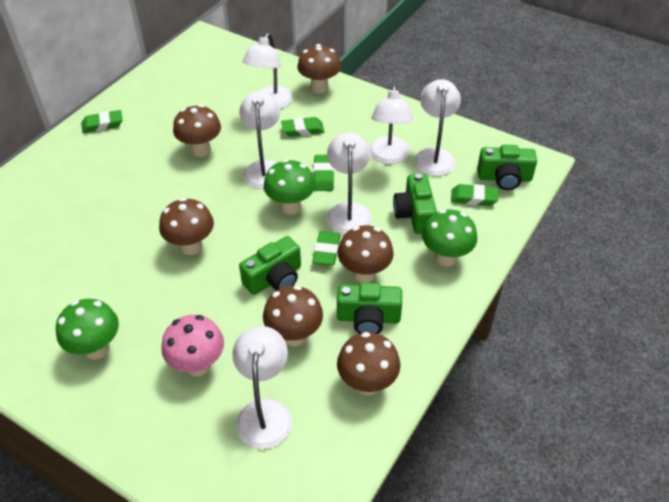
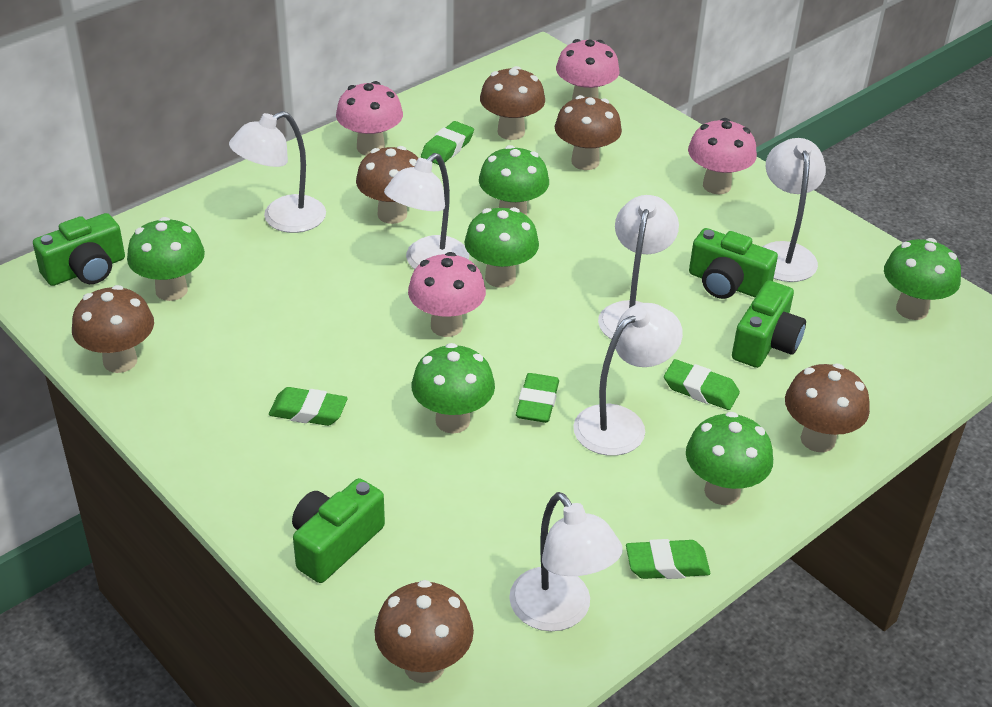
green mushroom: 3 -> 6
pink mushroom: 1 -> 4

